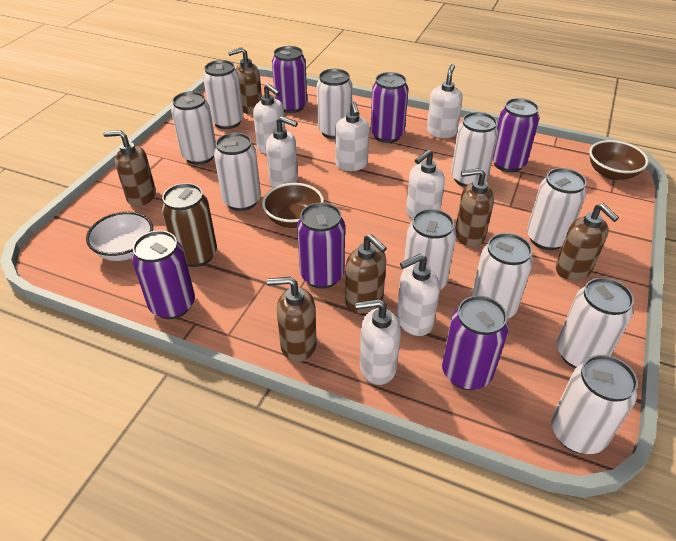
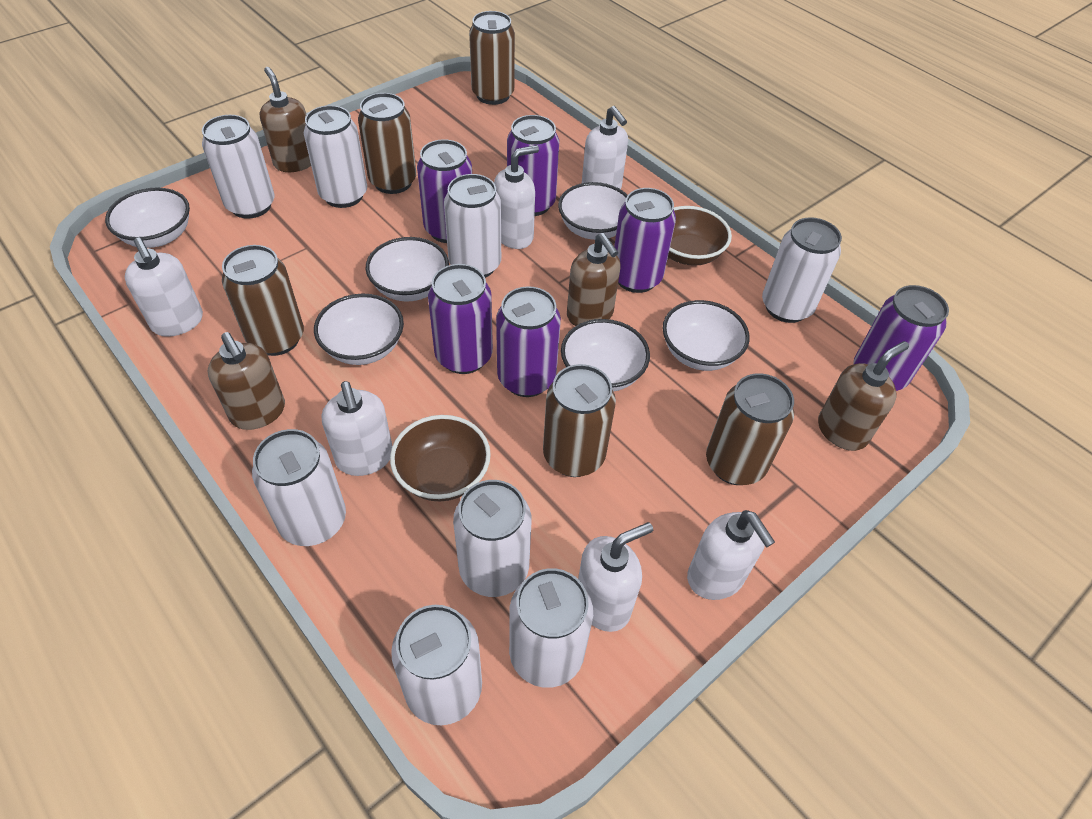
brown can: 1 -> 5
brown soap dispenser: 6 -> 4
white bowl: 1 -> 6
white can: 10 -> 8
white soap dispenser: 7 -> 6

